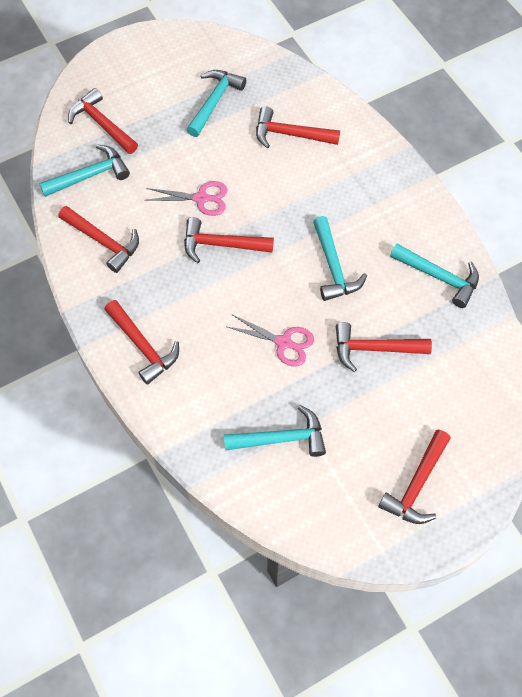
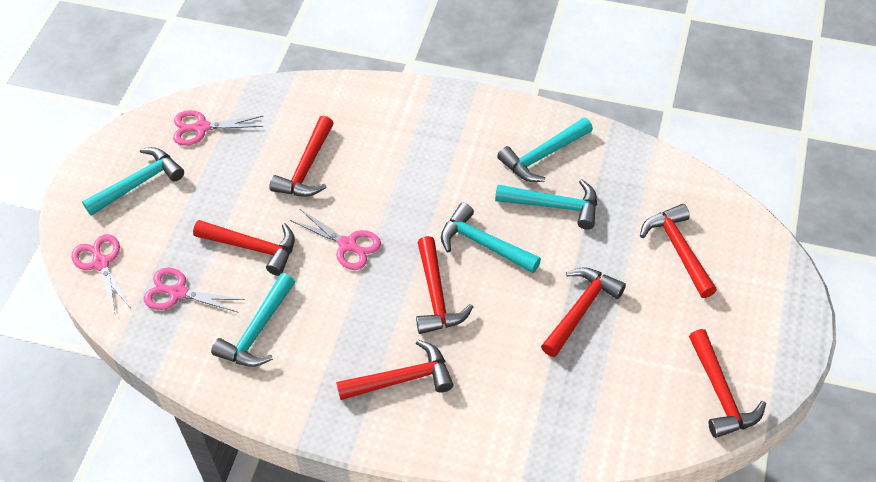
pink scissors: 2 -> 4

